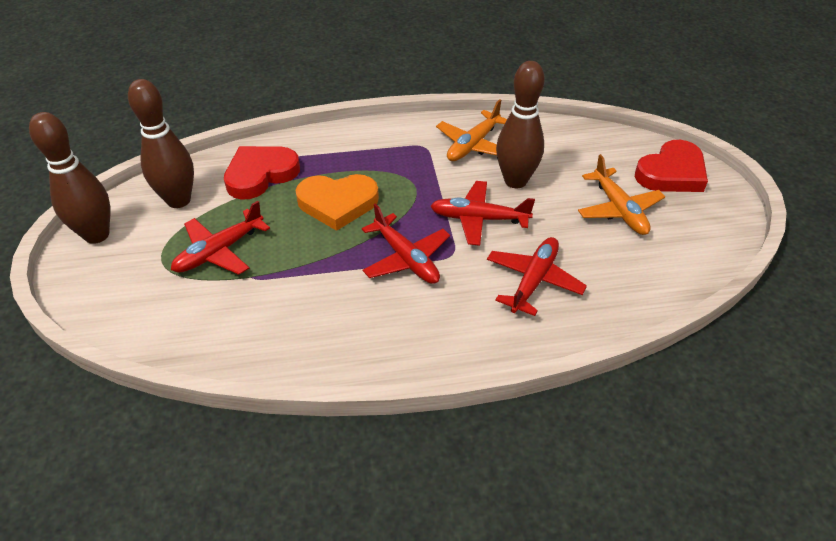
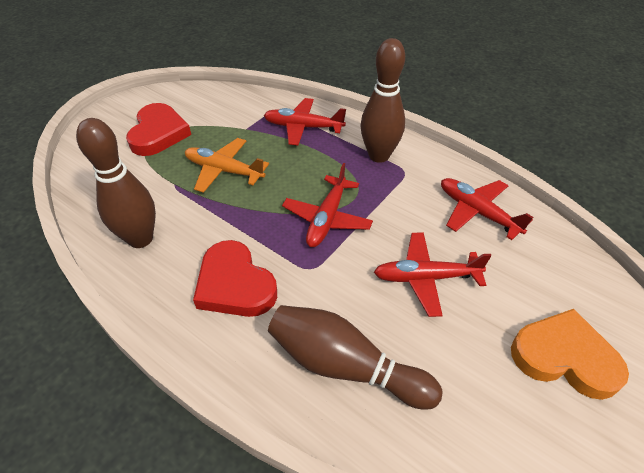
orange plane: 2 -> 1

